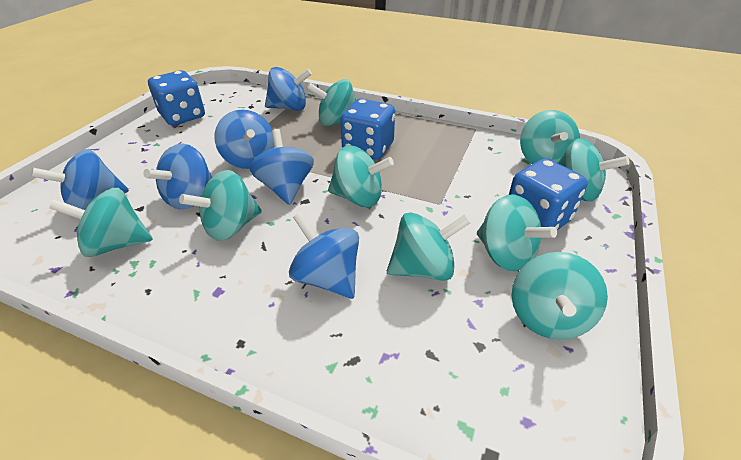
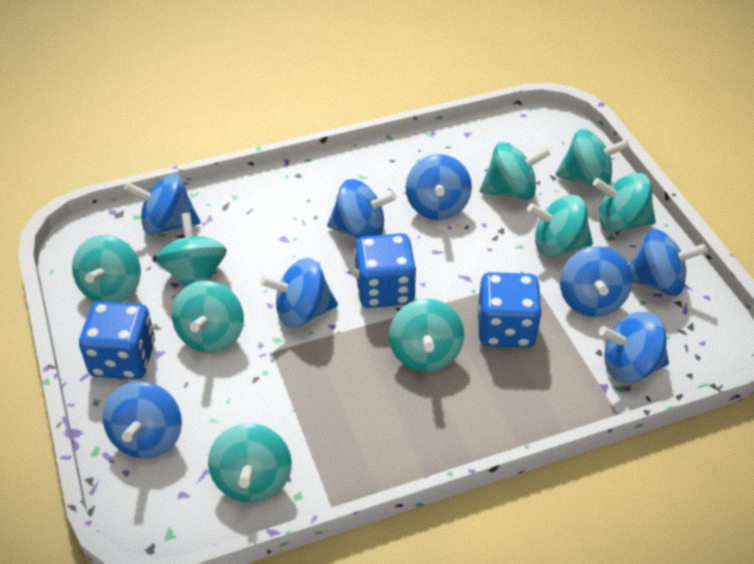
blue spinning top: 6 -> 8

